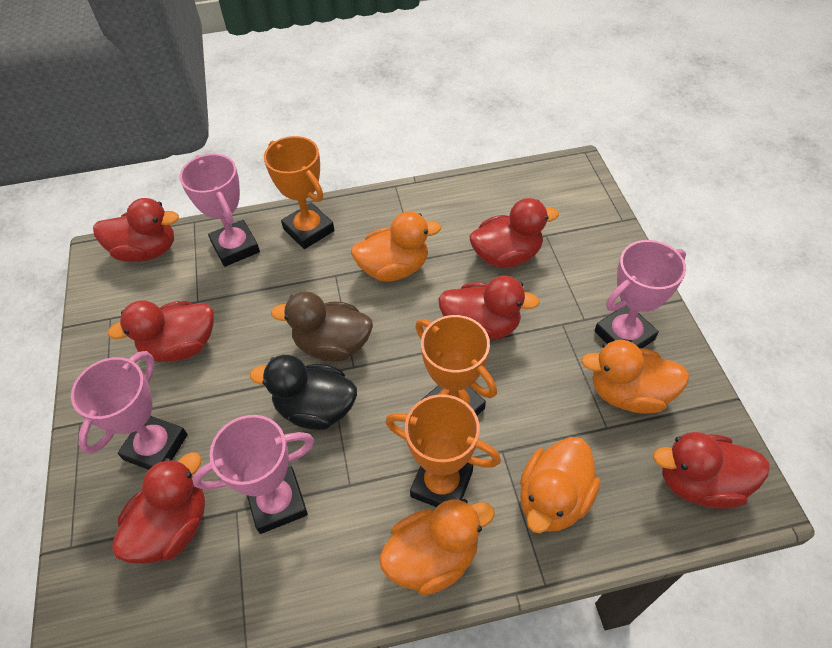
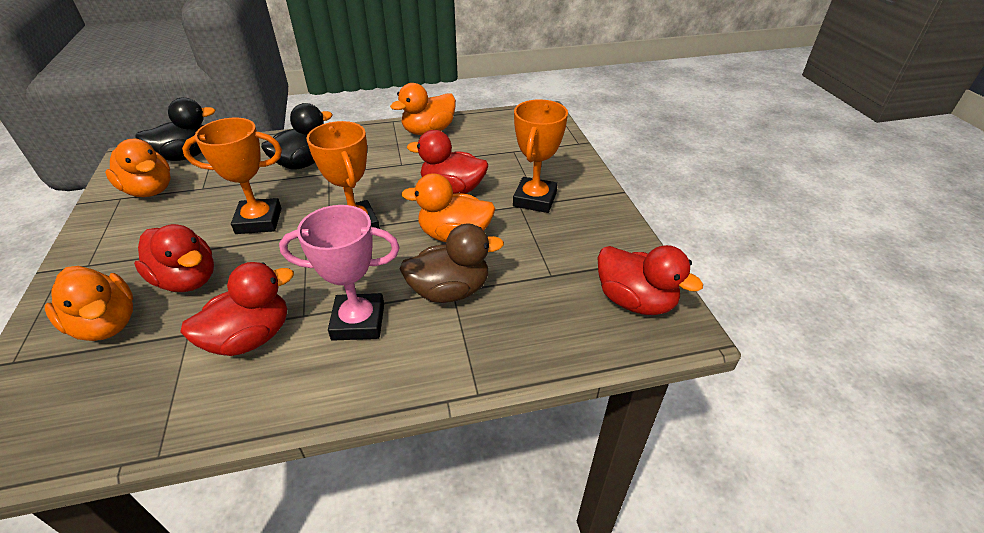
black duck: 1 -> 2
pink trophy: 4 -> 1
red duck: 6 -> 4

